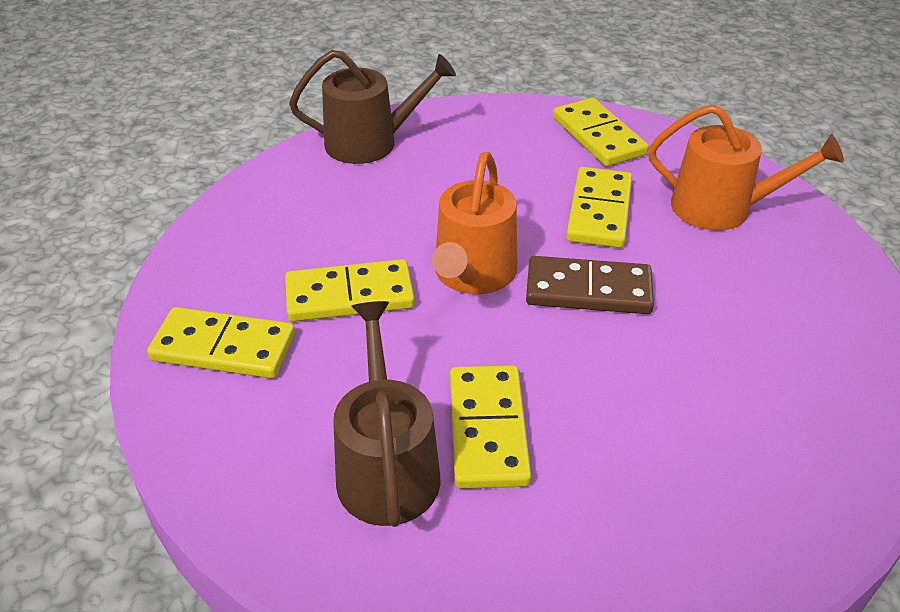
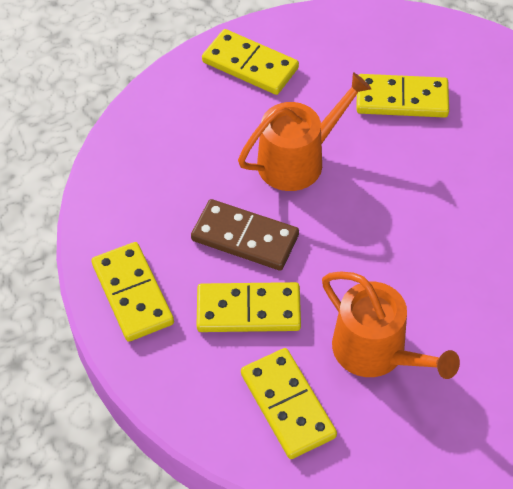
brown watering can: 2 -> 0

